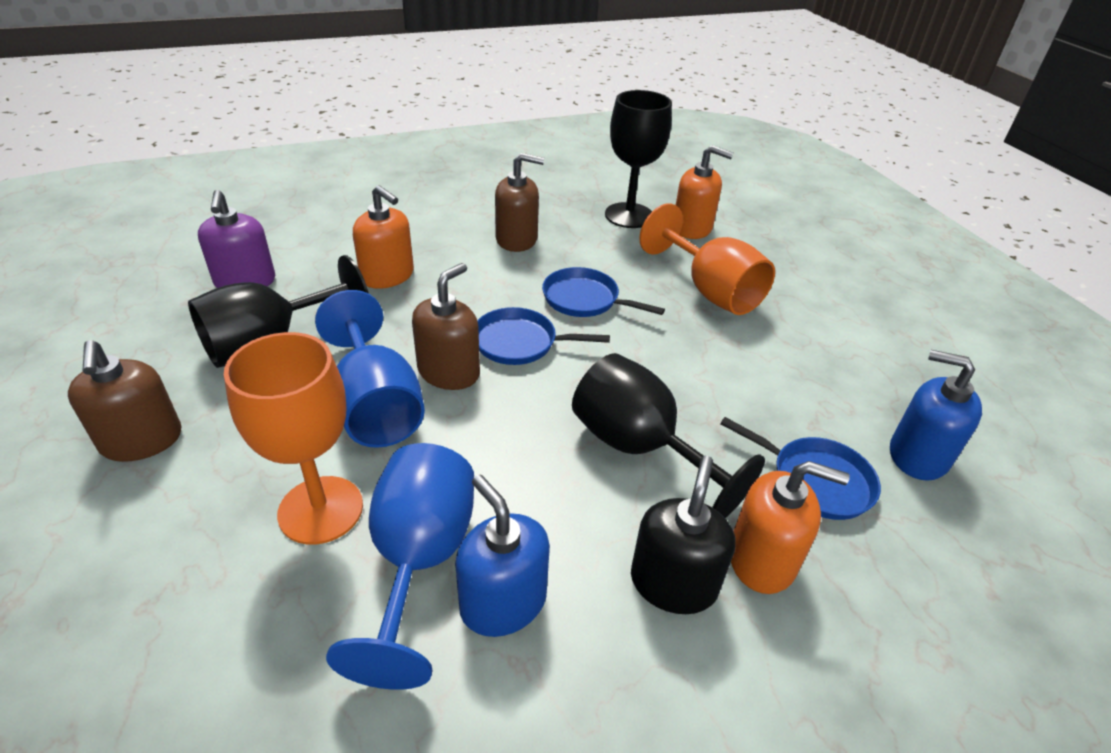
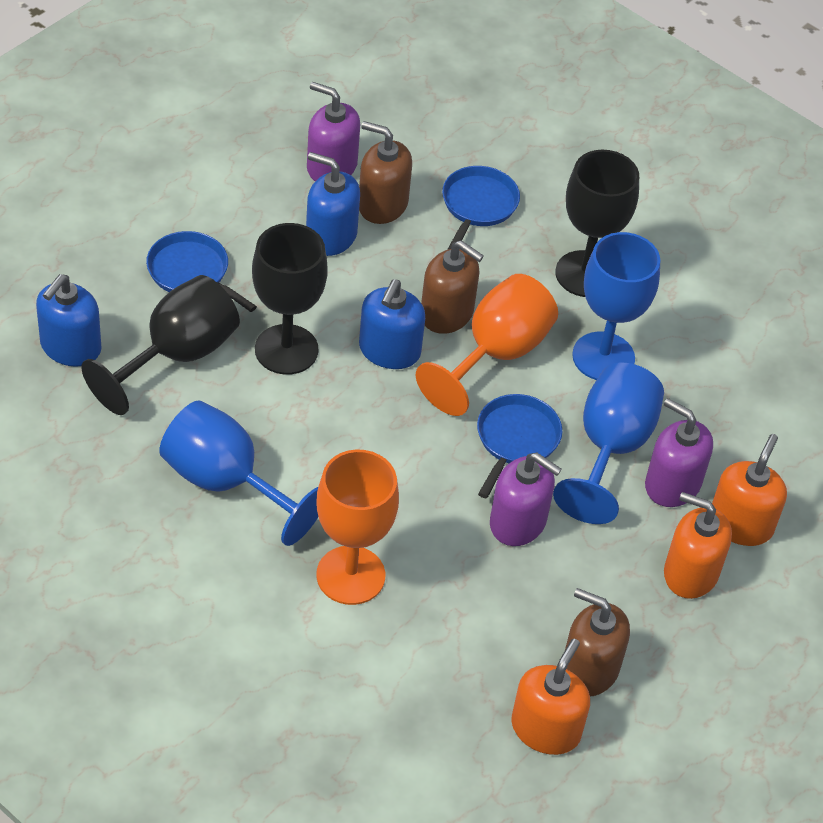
black soap dispenser: 1 -> 0
blue goblet: 2 -> 3
blue soap dispenser: 2 -> 3
purple soap dispenser: 1 -> 3

